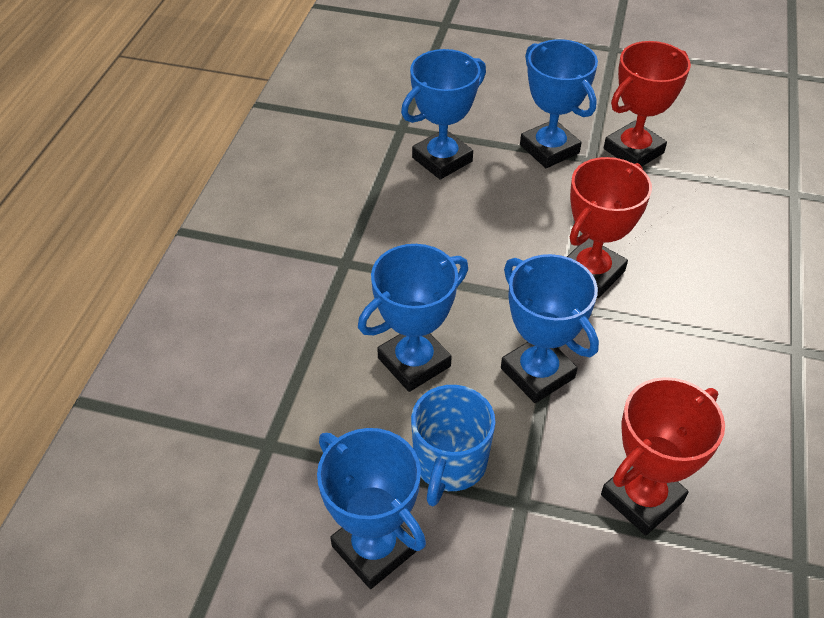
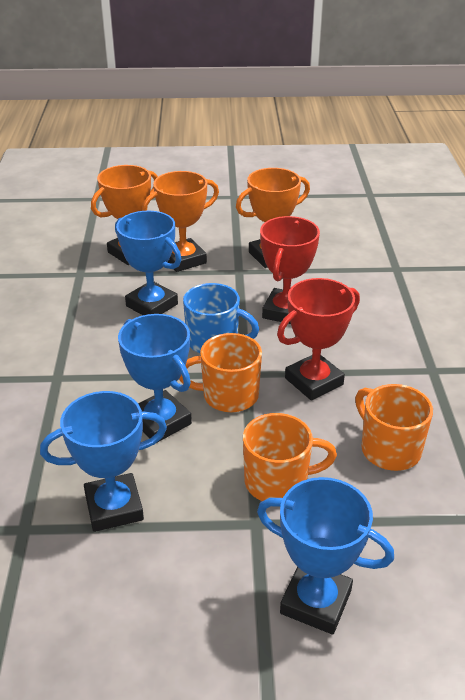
blue trophy: 5 -> 4
orange mug: 0 -> 3
orange trophy: 0 -> 3
red trophy: 3 -> 2

